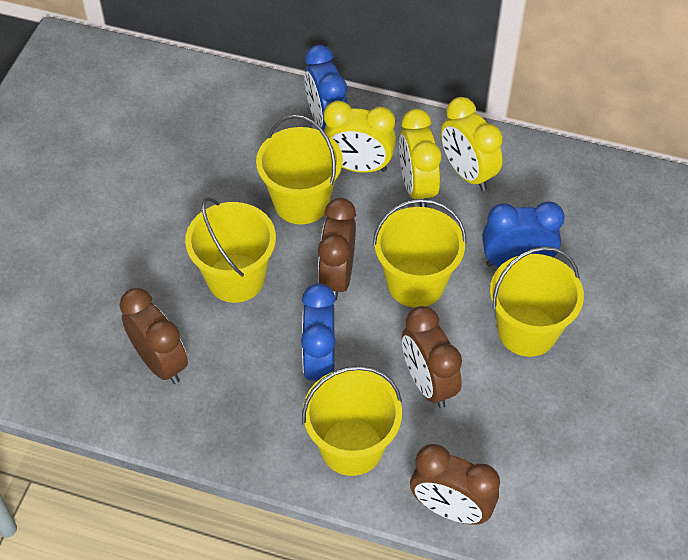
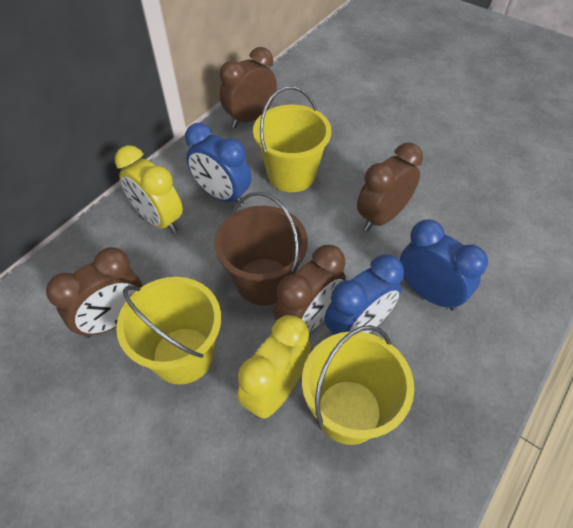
brown bucket: 0 -> 1
yellow bucket: 5 -> 3
yellow clock: 3 -> 2

